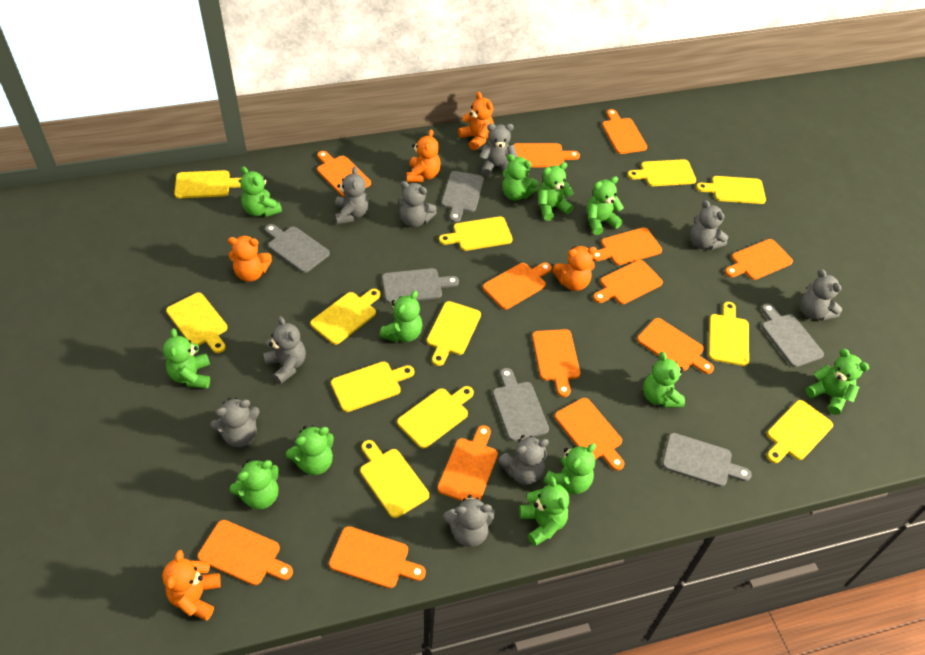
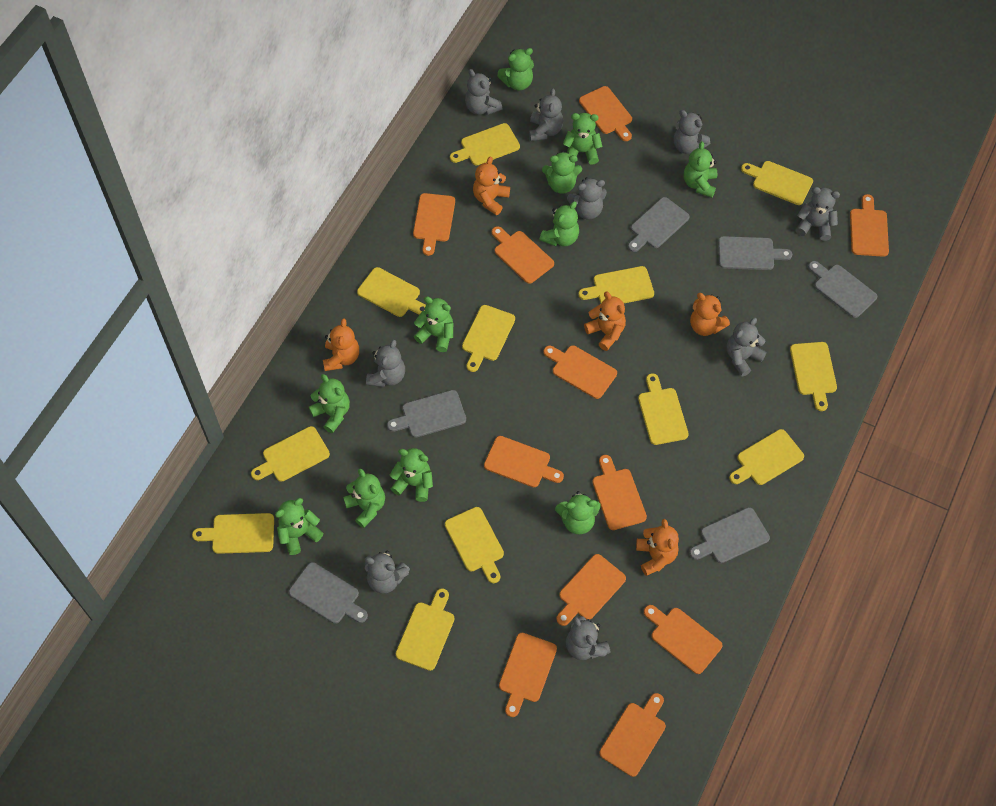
green teddy bear: 12 -> 11
orange cutting board: 13 -> 11

